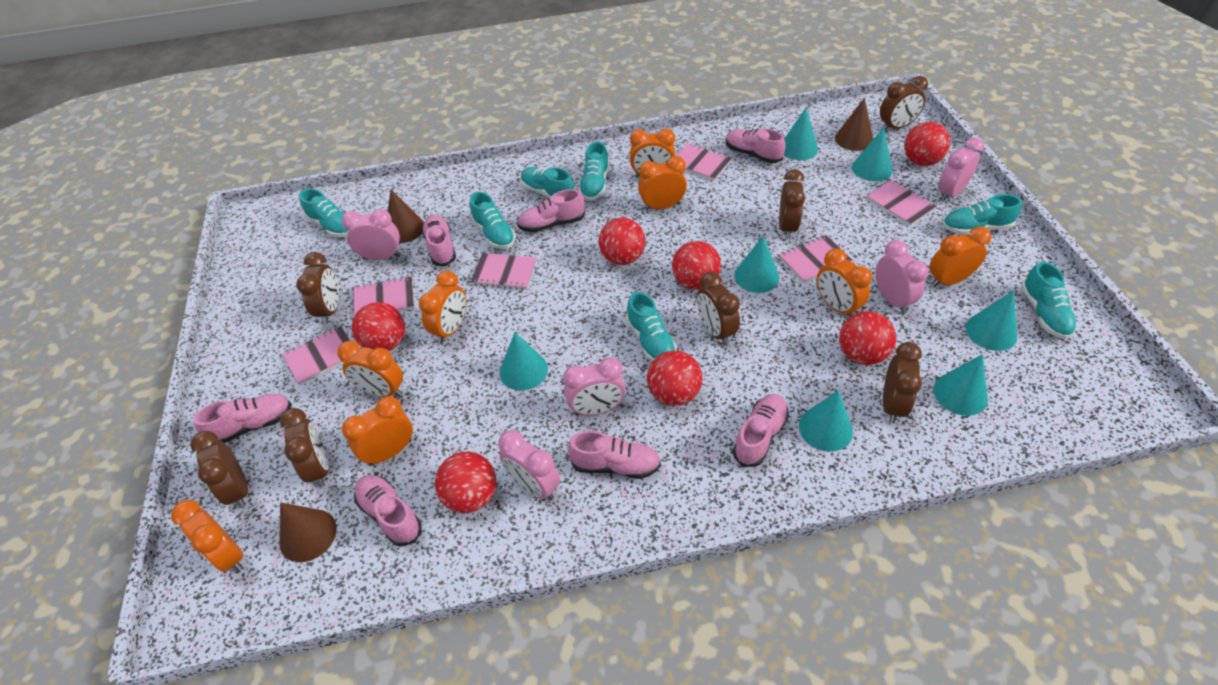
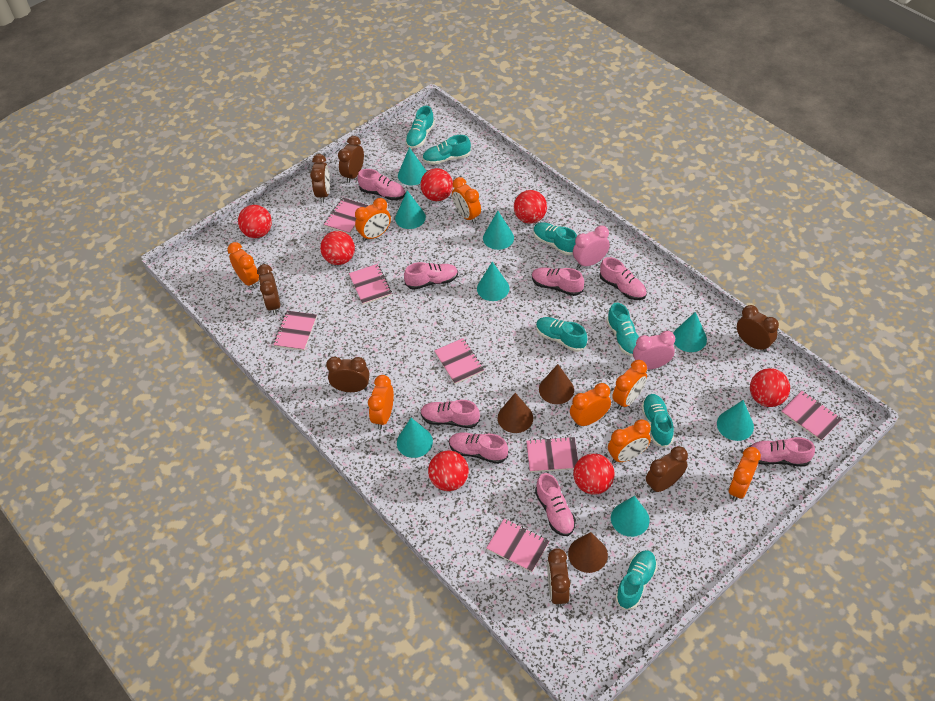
pink clock: 5 -> 2
pink notebook: 6 -> 7
pink shoe: 7 -> 8
turquoise cone: 7 -> 8

